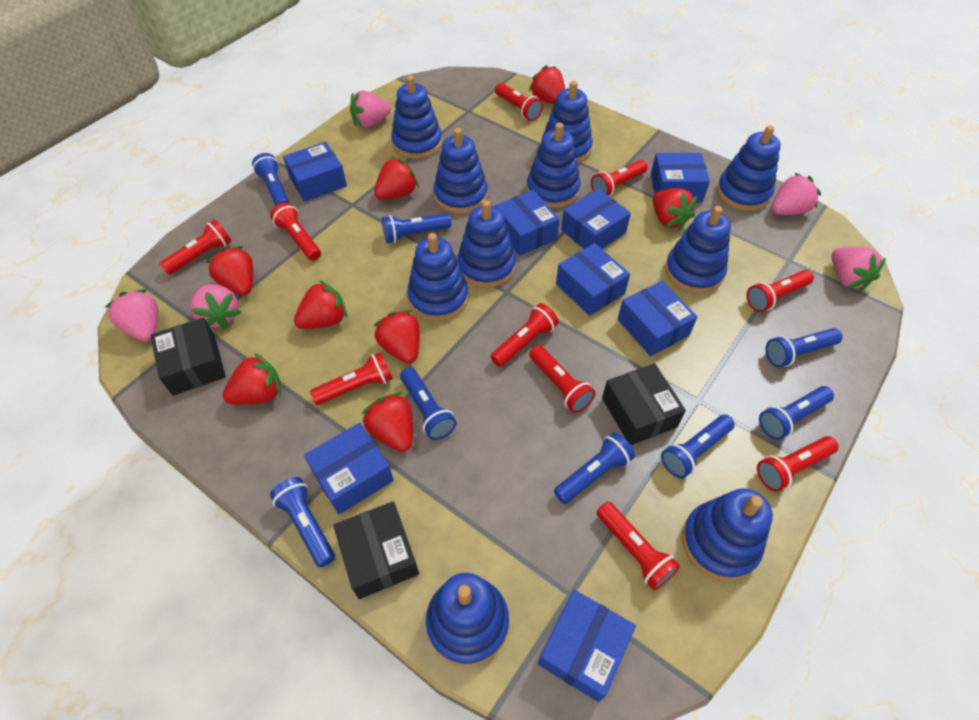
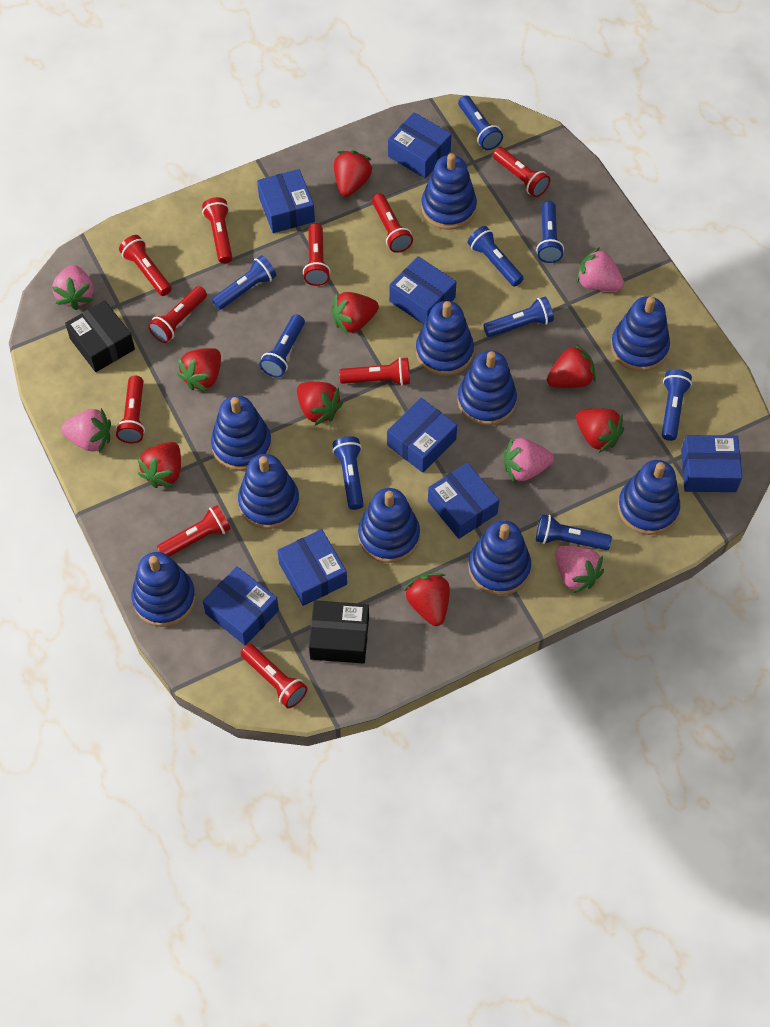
black box: 3 -> 2
blue flashlight: 8 -> 9

